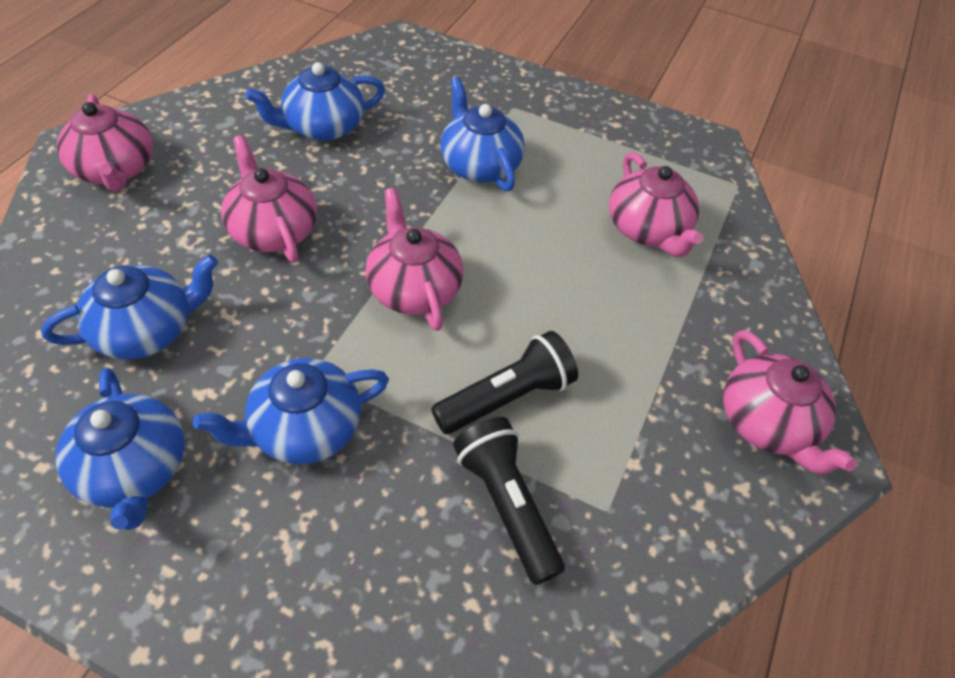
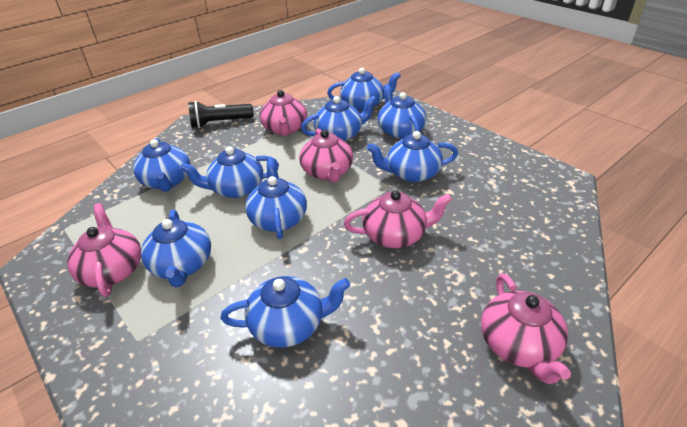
black flashlight: 2 -> 1
blue teapot: 5 -> 9

